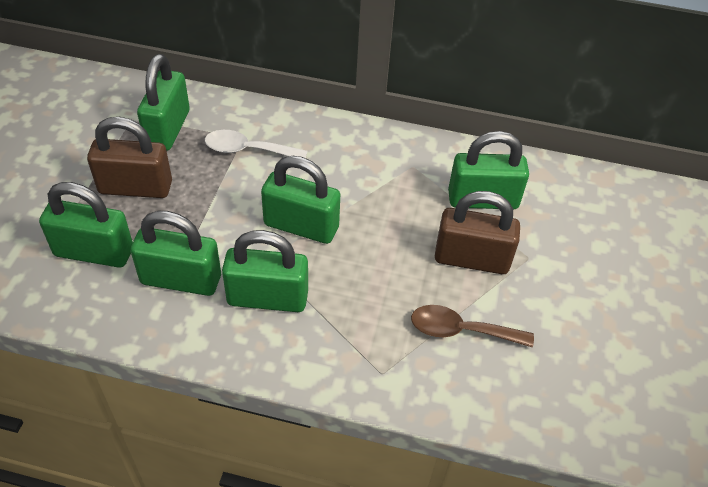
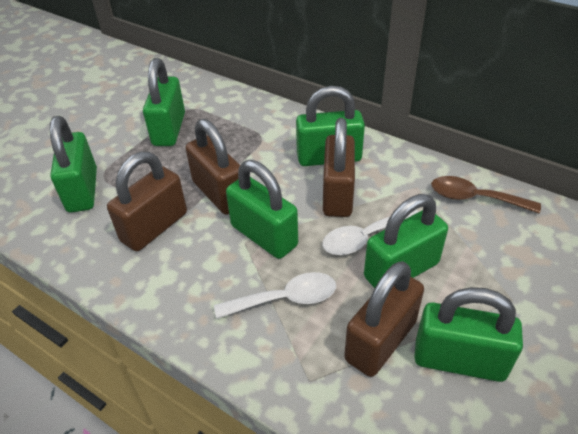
brown padlock: 2 -> 4
white spoon: 1 -> 2

